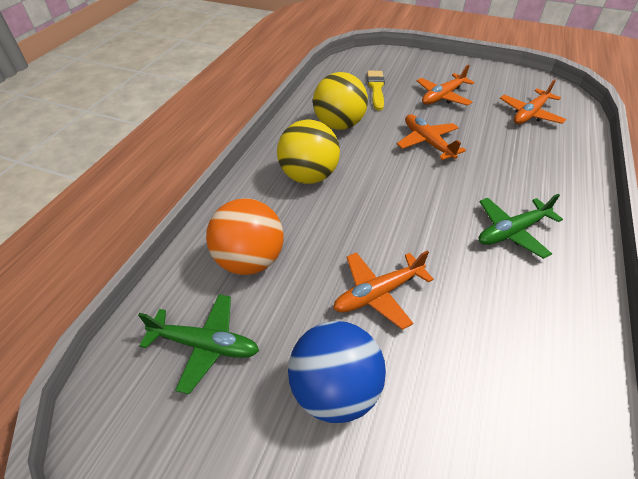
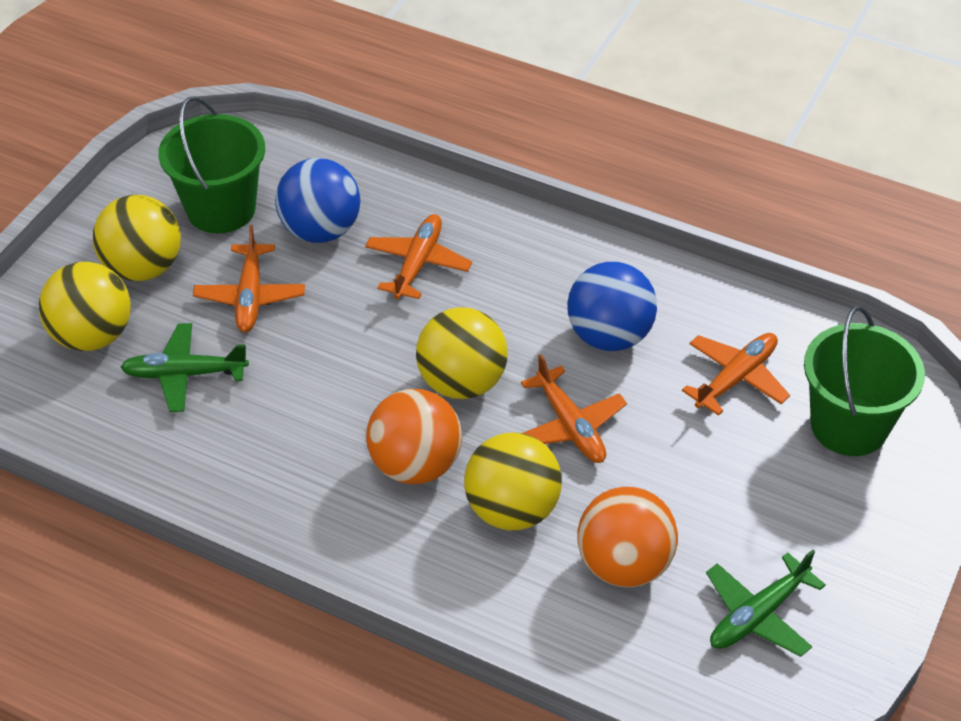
blue ball: 1 -> 2
green bucket: 0 -> 2
orange ball: 1 -> 2
yellow ball: 2 -> 4
yellow brush: 1 -> 0

